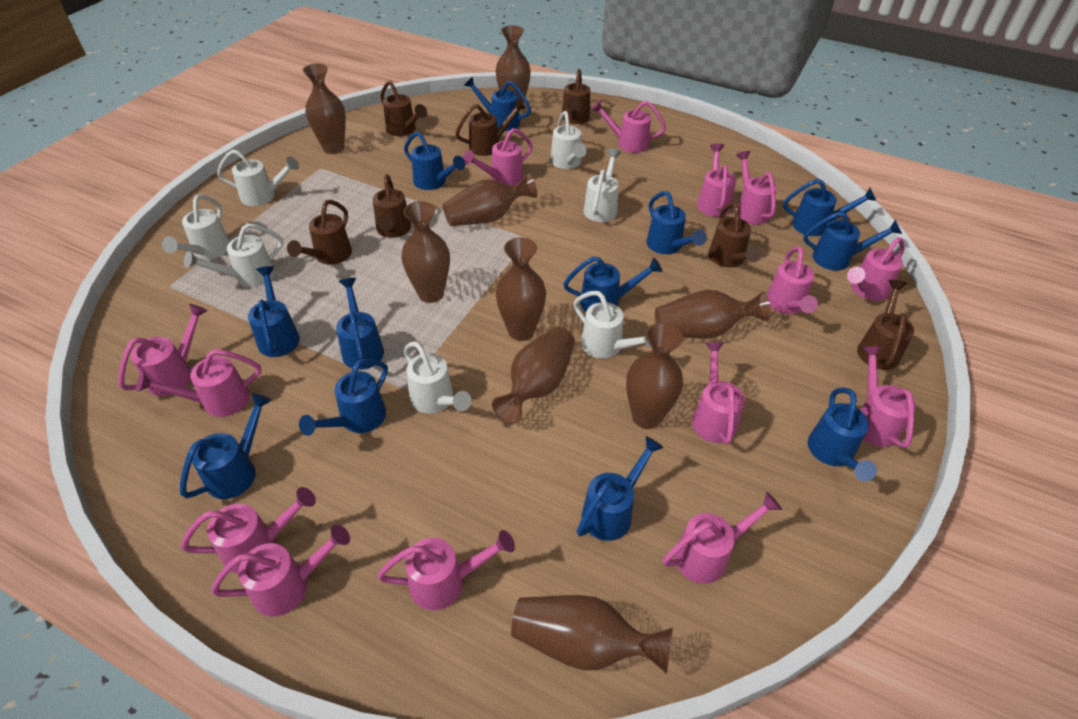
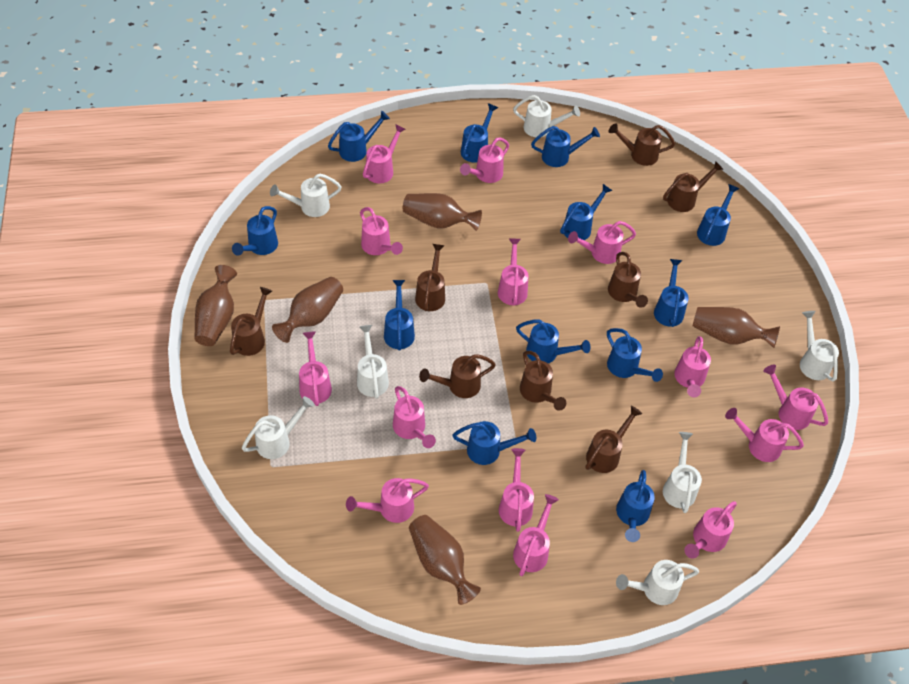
brown vase: 9 -> 5
brown watering can: 7 -> 8

